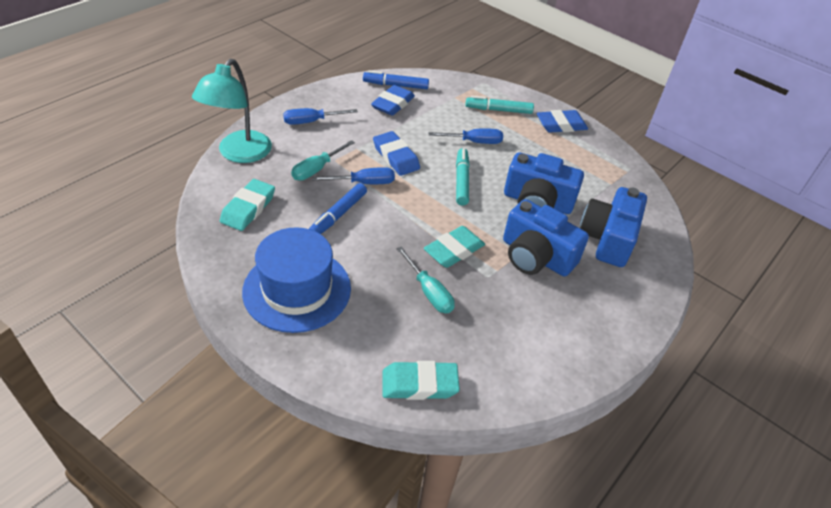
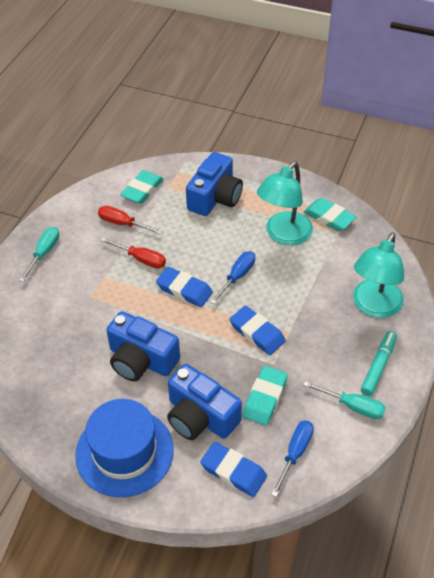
blue marker: 2 -> 0
blue screwdriver: 3 -> 2
red screwdriver: 0 -> 2
turquoise lamp: 1 -> 2
turquoise marker: 2 -> 1

